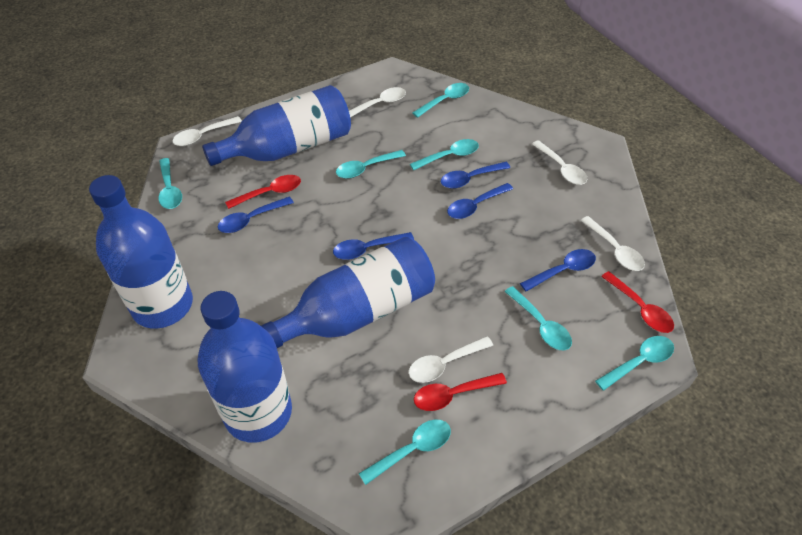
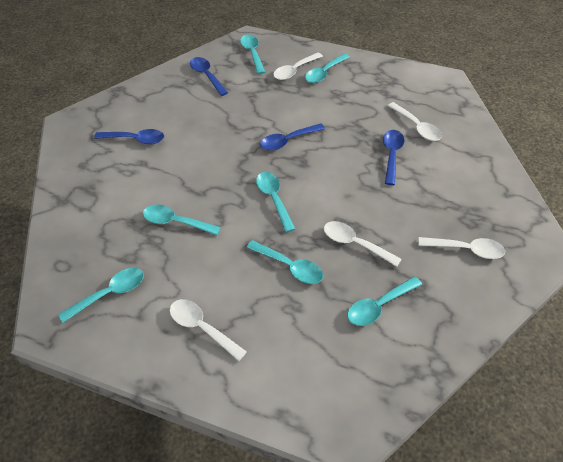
blue bottle: 4 -> 0
blue spoon: 5 -> 4
red spoon: 3 -> 0

